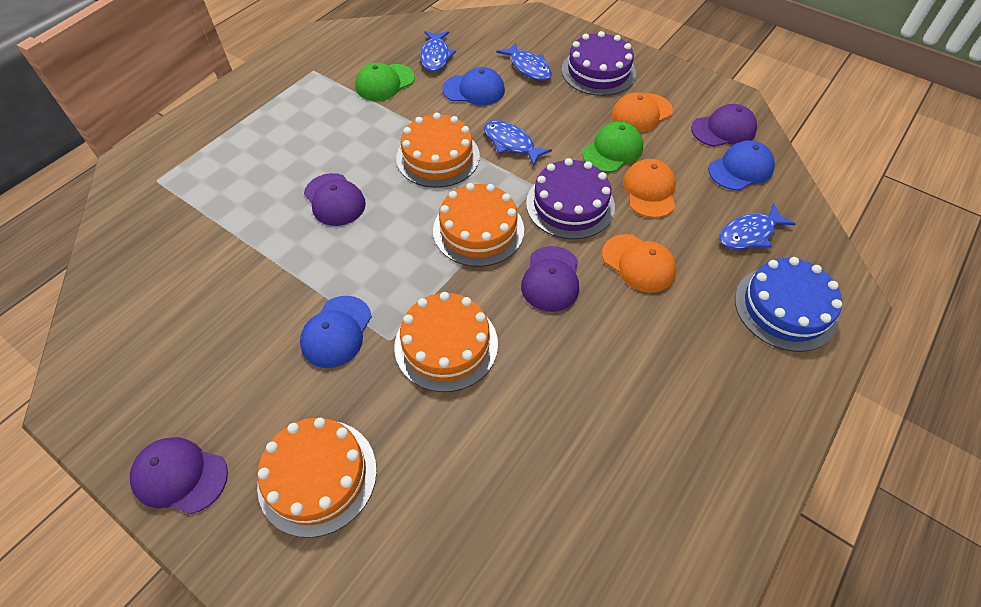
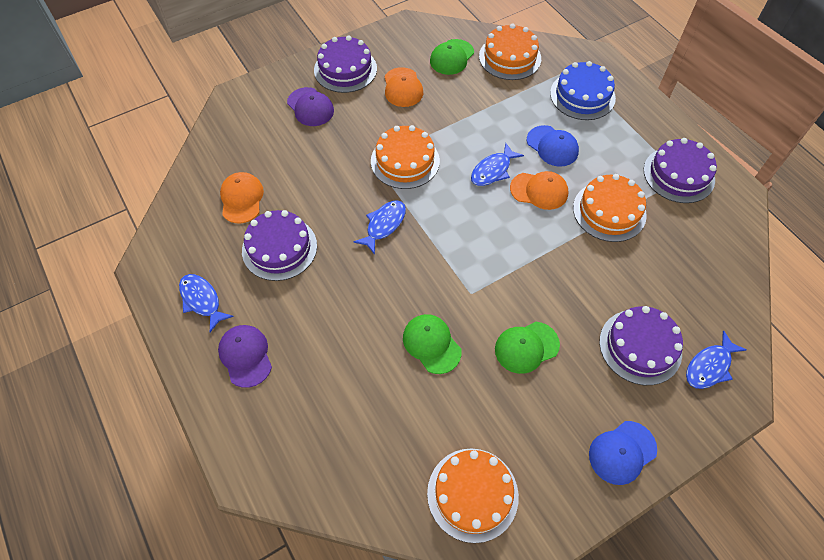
blue cap: 3 -> 2
green cap: 2 -> 3
purple cake: 2 -> 4
purple cap: 4 -> 2

